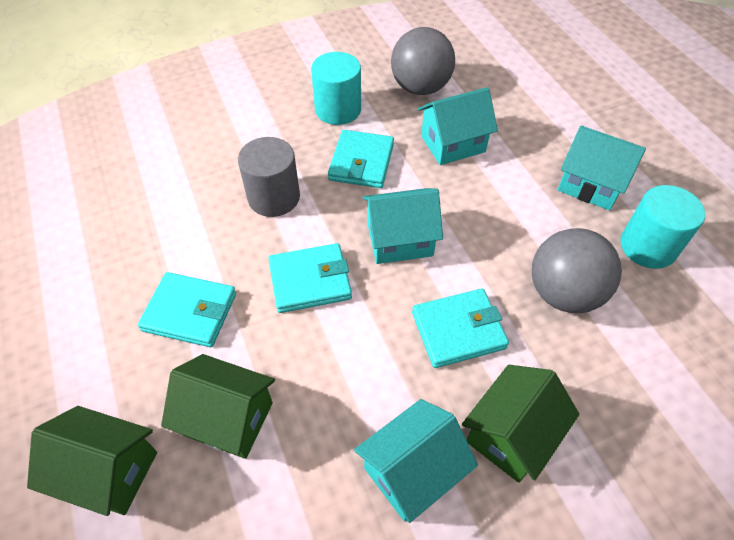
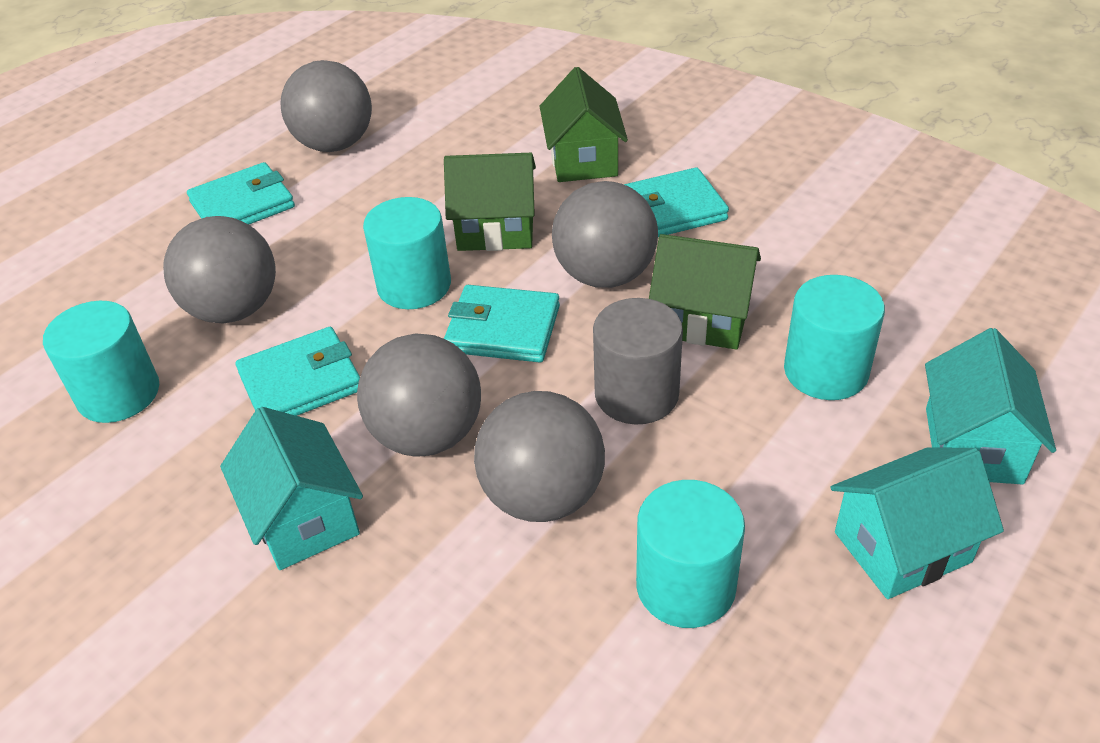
grey ball: 2 -> 5
turquoise cylinder: 2 -> 4
turquoise house: 4 -> 3

